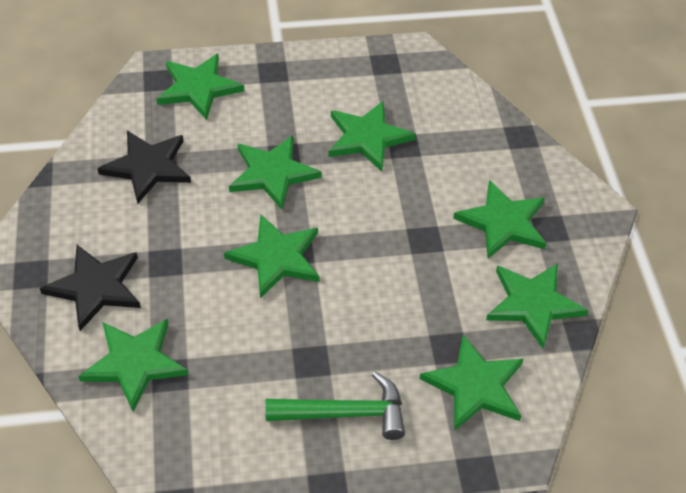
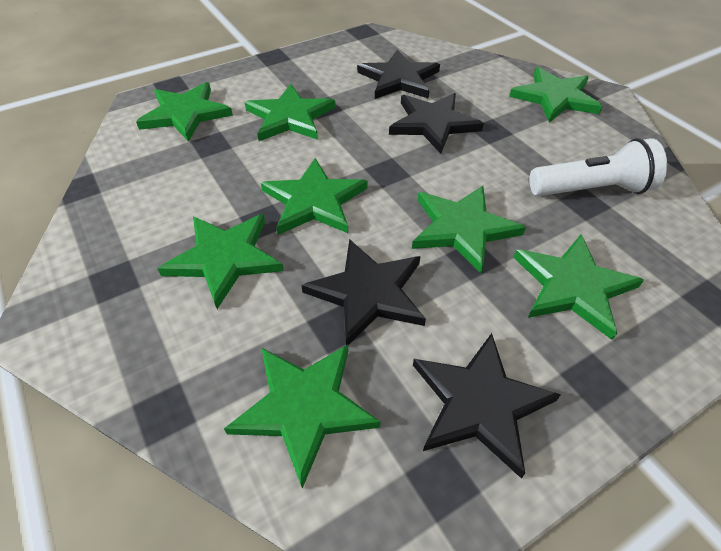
black star: 2 -> 4
green hammer: 1 -> 0
white flashlight: 0 -> 1

